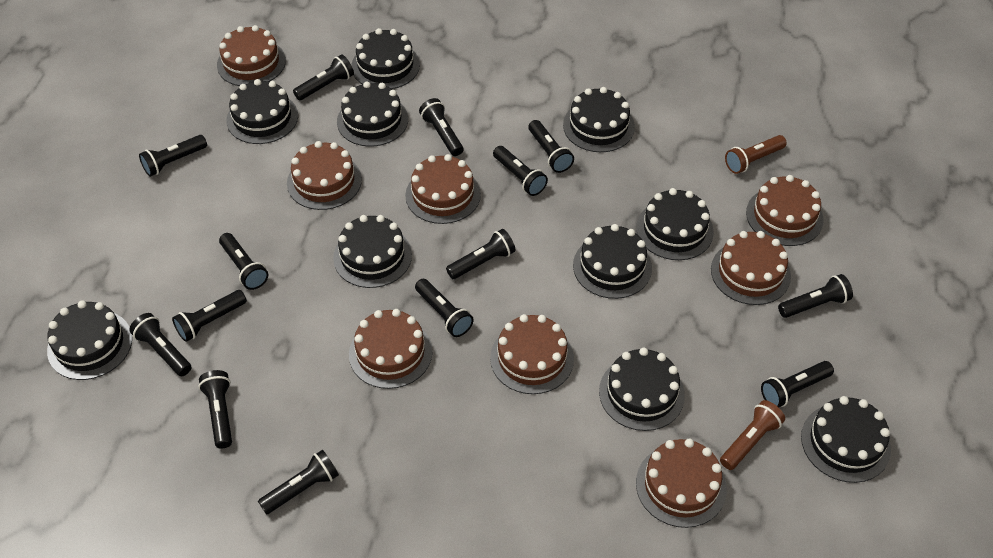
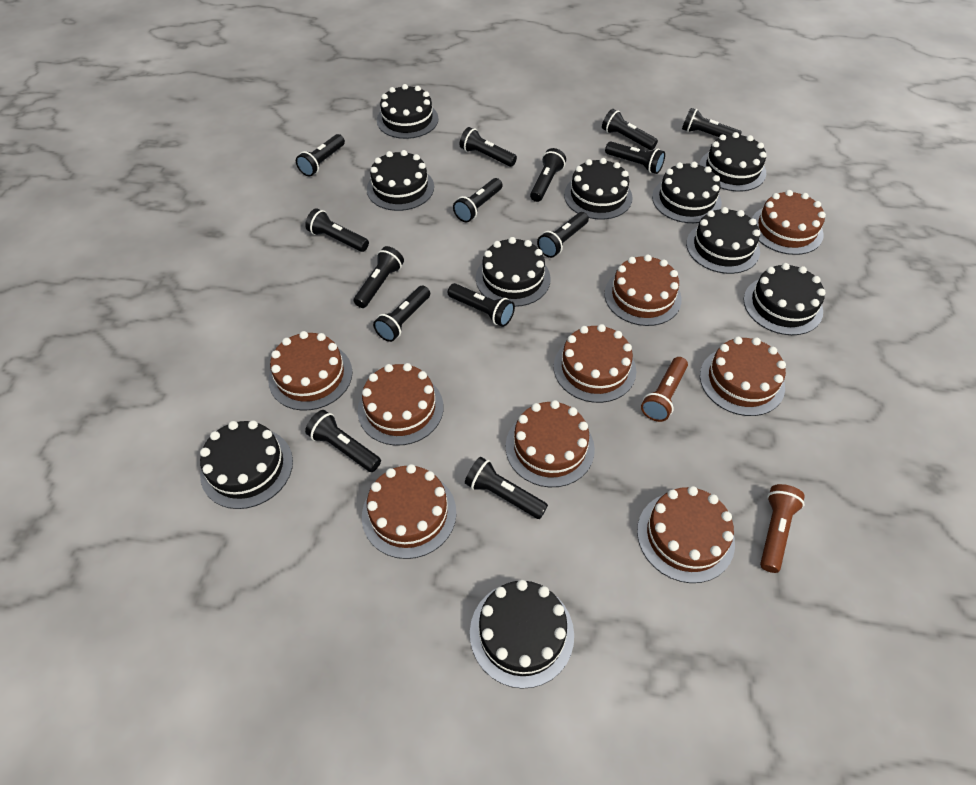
brown cake: 8 -> 9

